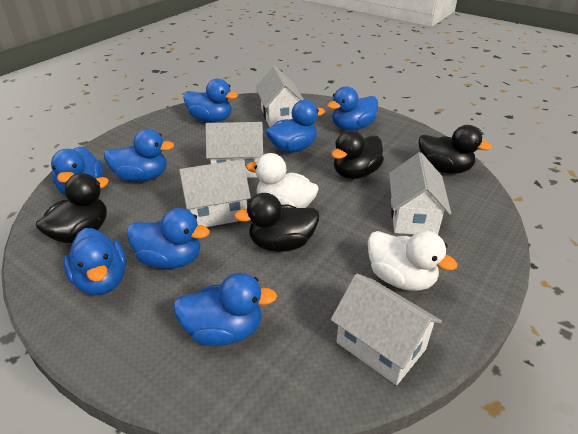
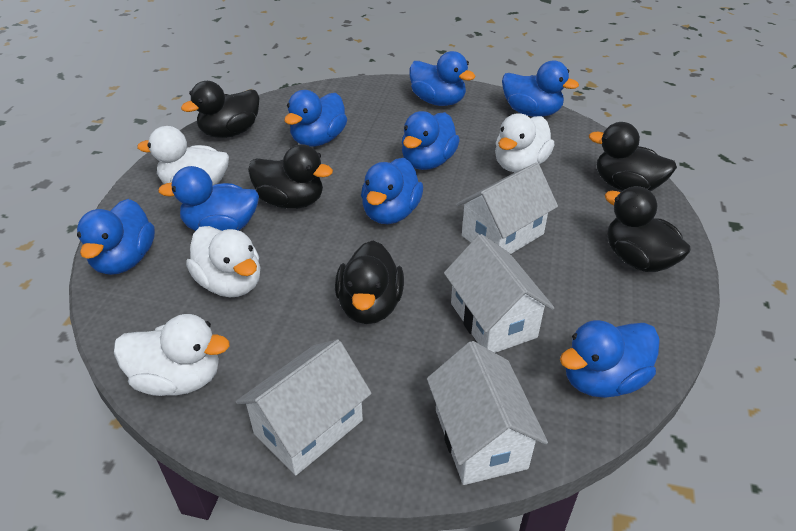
black duck: 4 -> 5
white duck: 2 -> 4
white house: 5 -> 4

